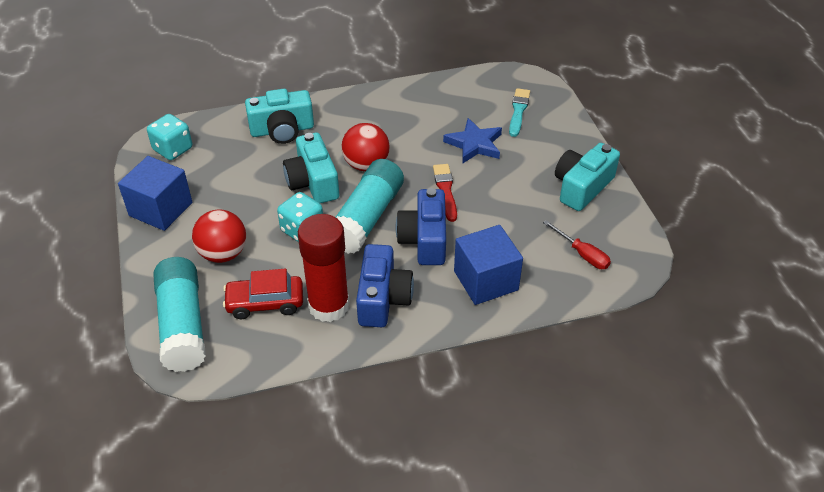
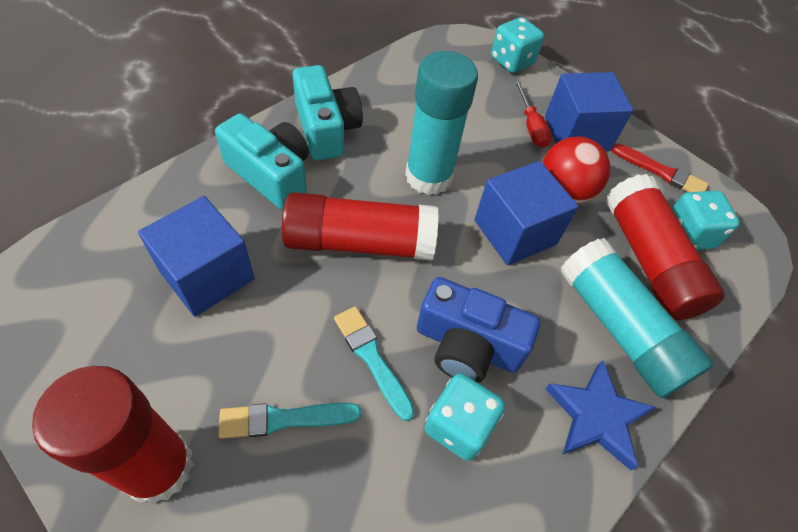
blue camera: 2 -> 1
blue cube: 2 -> 3
red ball: 2 -> 1
red car: 1 -> 0
red glue stick: 1 -> 3
turquoise brush: 1 -> 2
turquoise camera: 3 -> 2
turquoise dice: 2 -> 3

